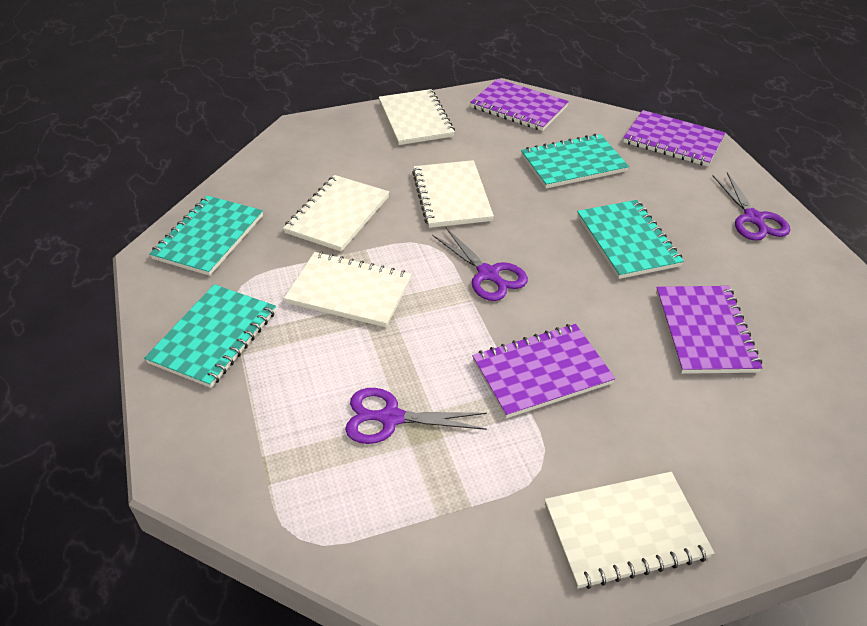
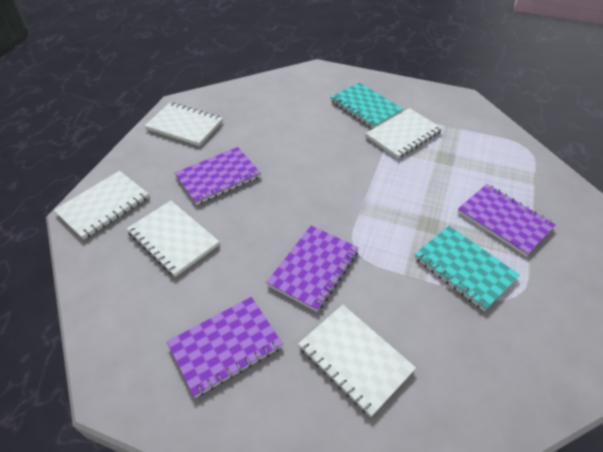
purple scissors: 3 -> 0
turquoise notebook: 4 -> 2

